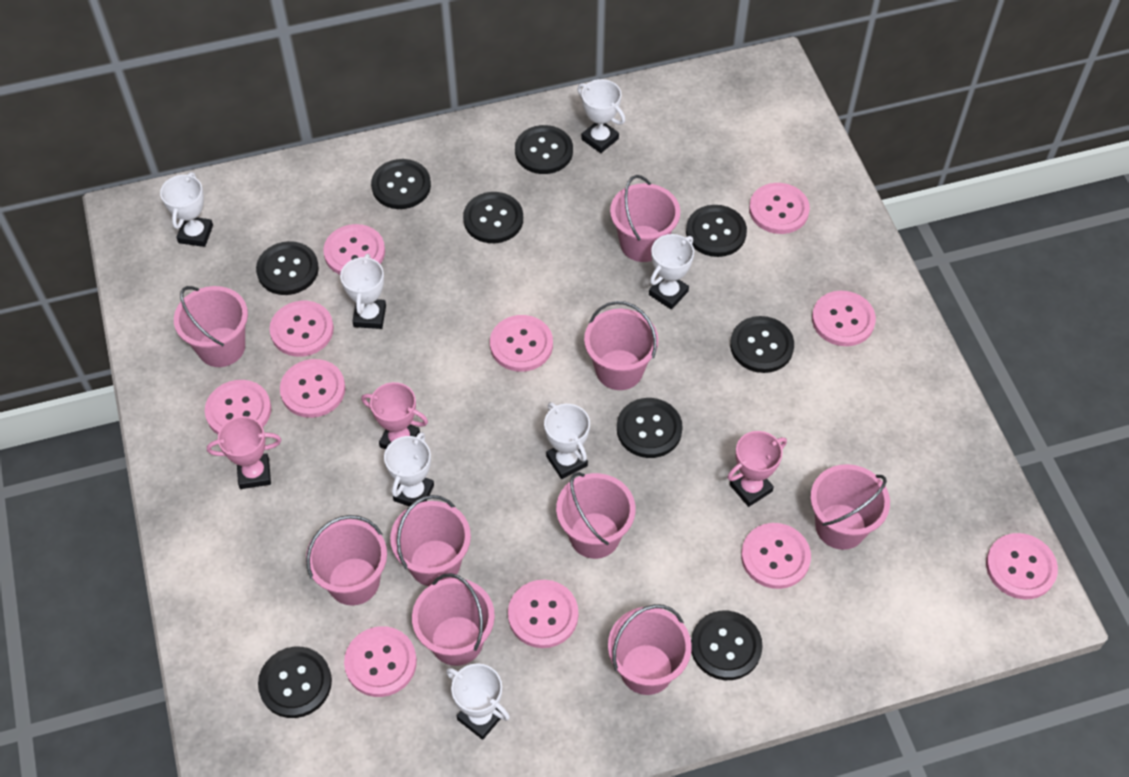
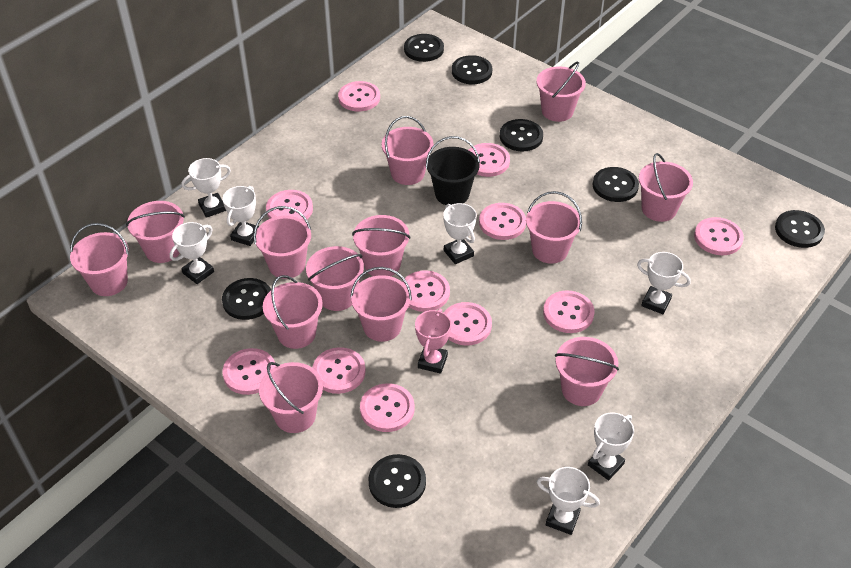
black bucket: 0 -> 1
black button: 9 -> 7
pink bucket: 9 -> 13
pink trophy: 3 -> 1

